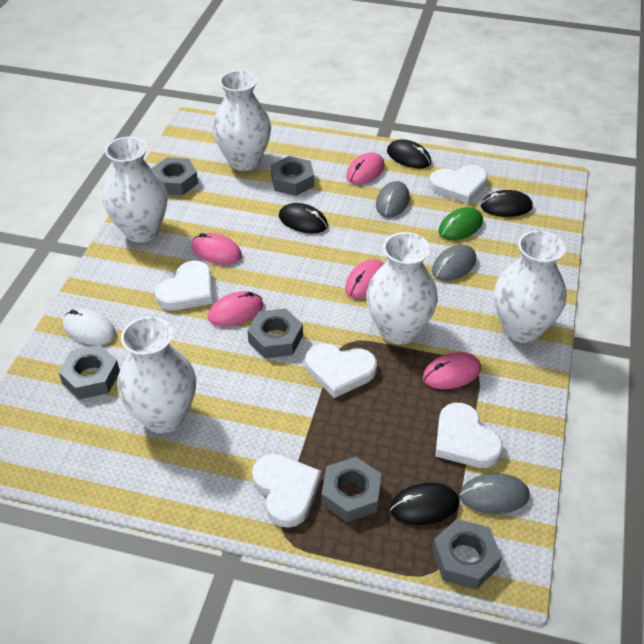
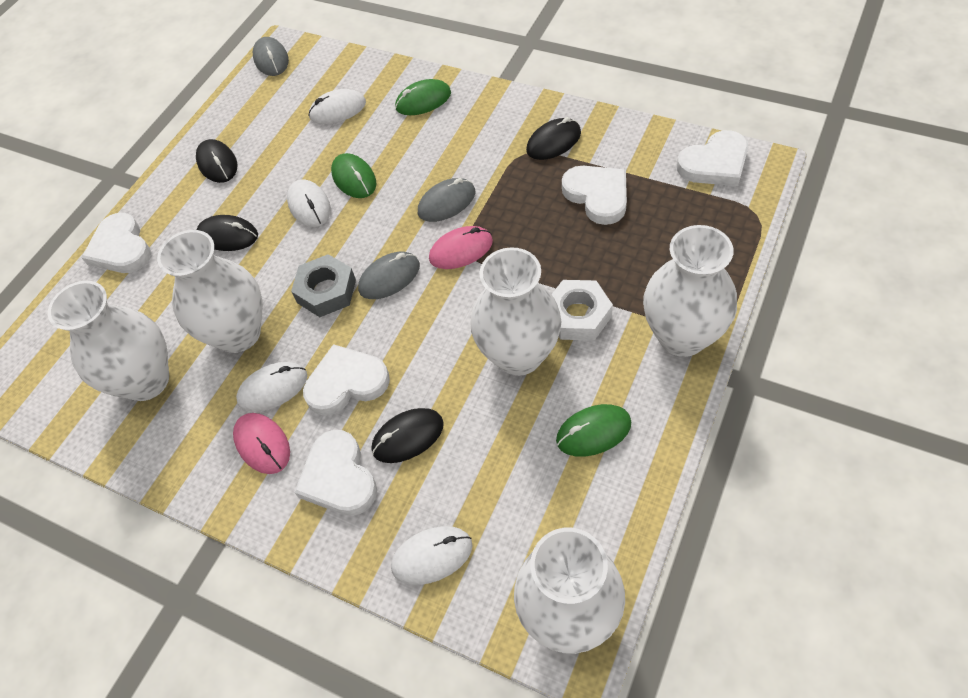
green mouse: 1 -> 3
grey nut: 6 -> 1
pink mouse: 5 -> 2
white mouse: 1 -> 4
white nut: 0 -> 1

